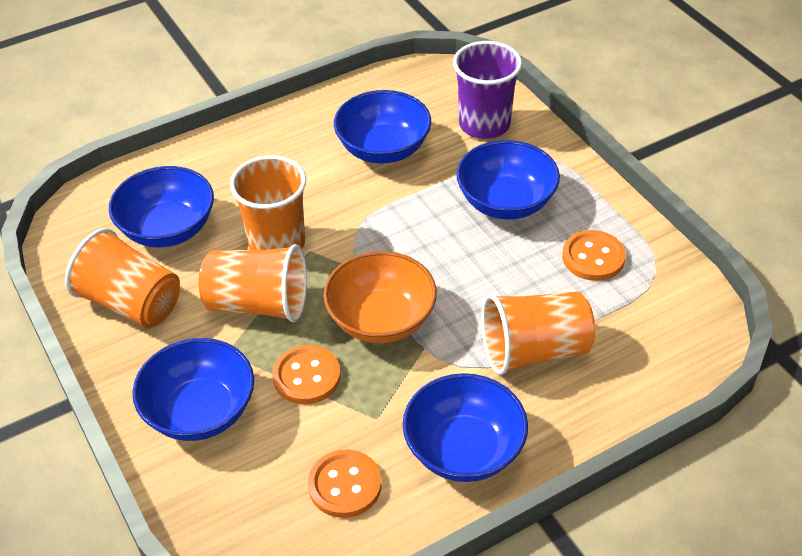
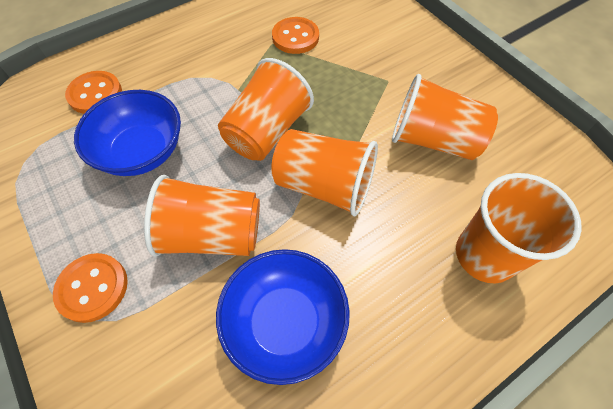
blue bowl: 5 -> 2
orange bowl: 1 -> 0
orange cup: 4 -> 5
purple cup: 1 -> 0

